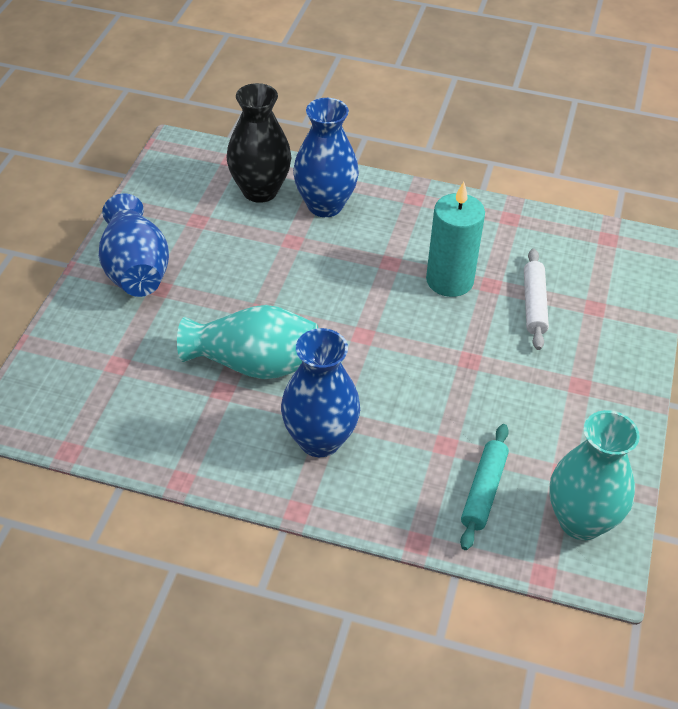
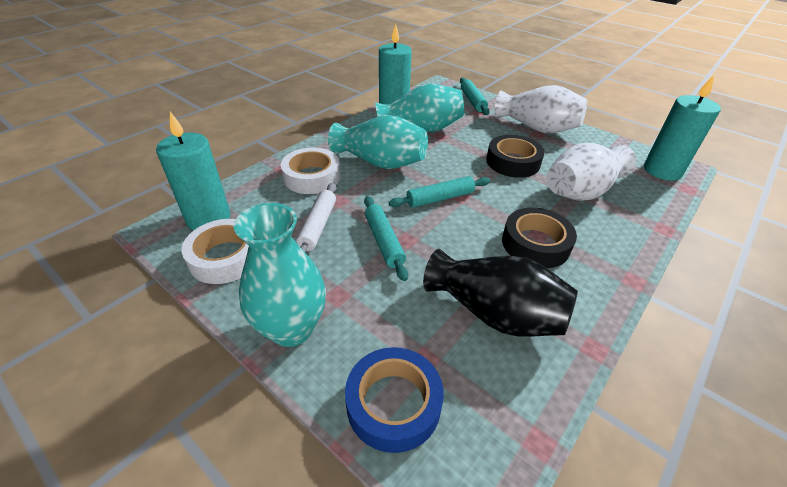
black tape: 0 -> 2
blue tape: 0 -> 1
blue vase: 3 -> 0
turquoise candle: 1 -> 3
turquoise rolling pin: 1 -> 3
turquoise vase: 2 -> 3
white tape: 0 -> 2
white vase: 0 -> 2

